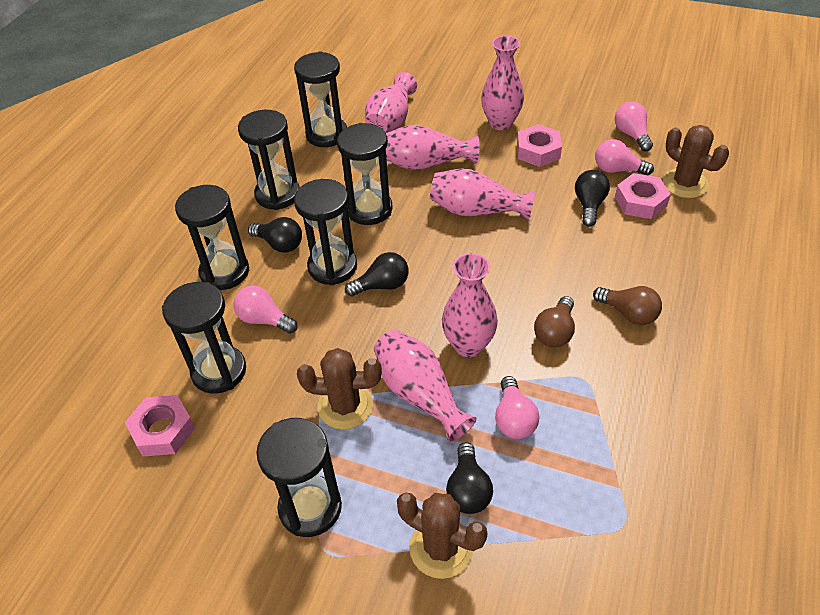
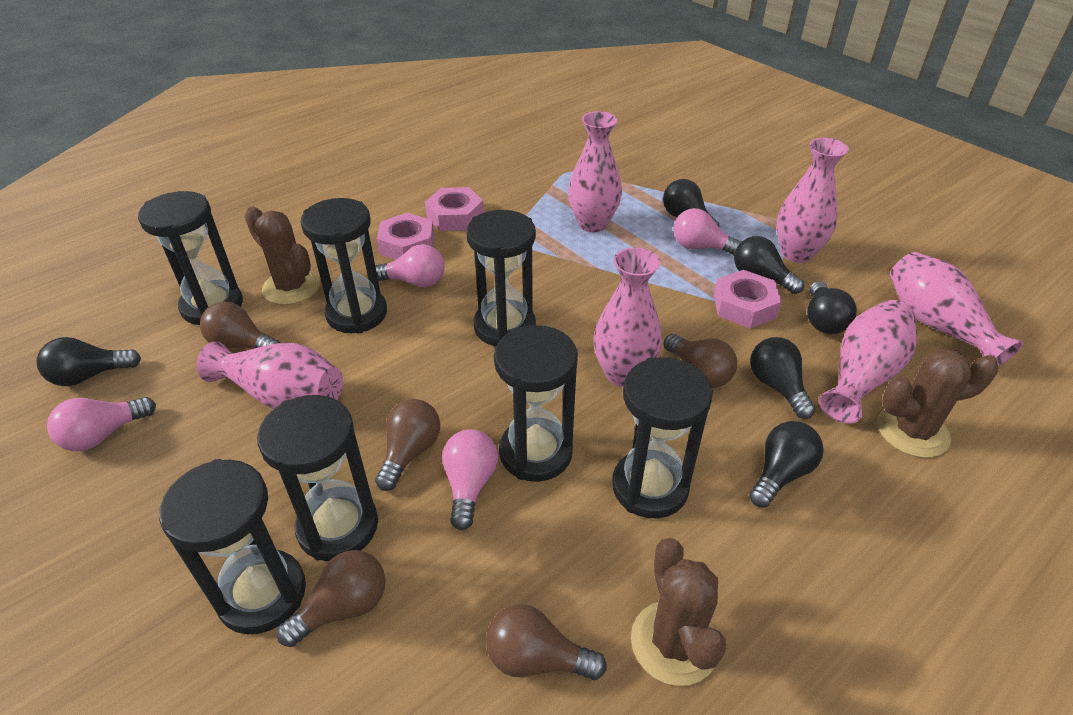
black light bulb: 4 -> 6
brown light bulb: 2 -> 5

